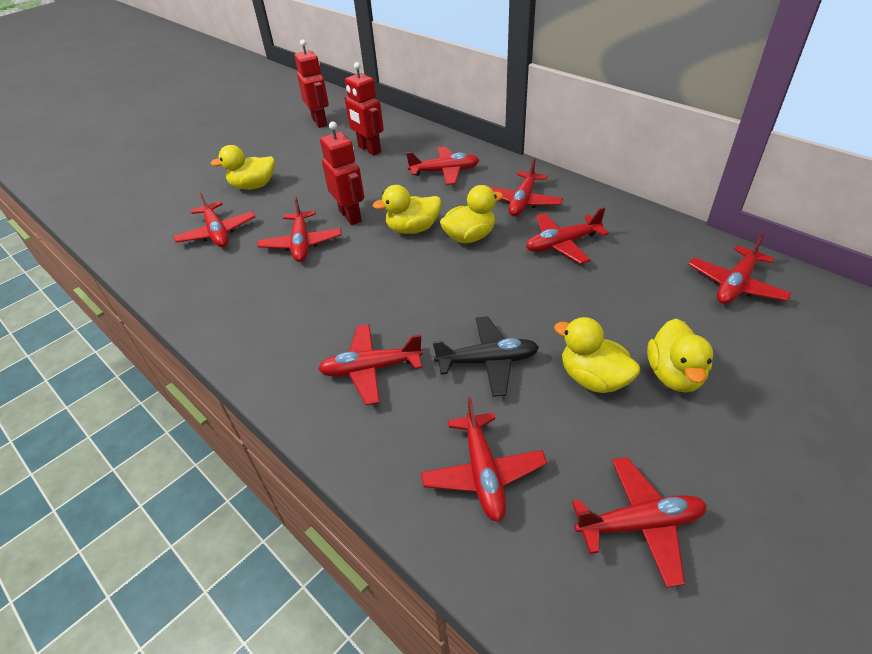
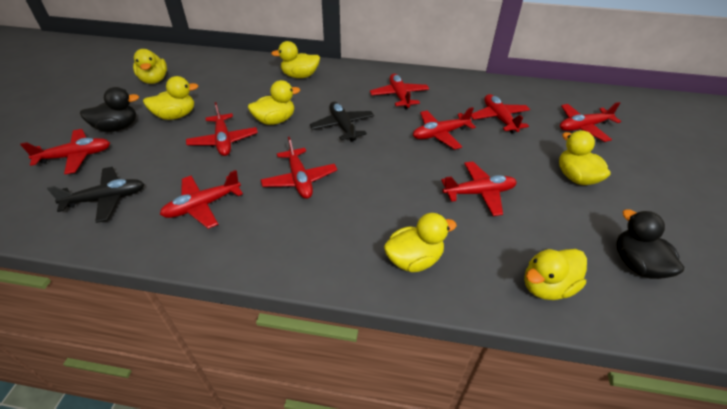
black duck: 0 -> 2
black plane: 1 -> 2
red robot: 3 -> 0
yellow duck: 5 -> 7

